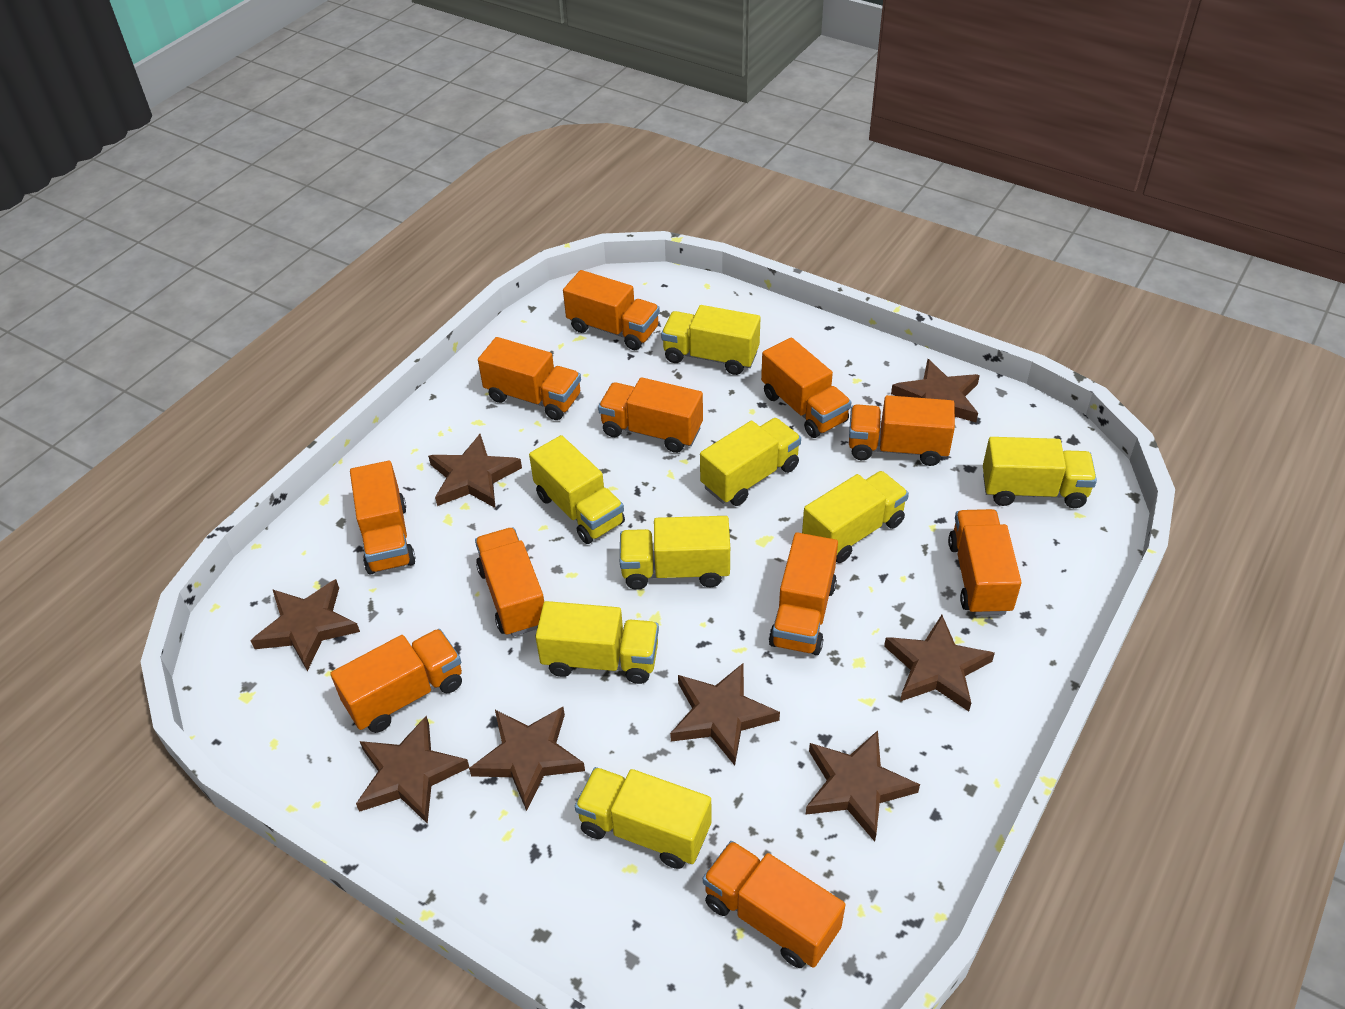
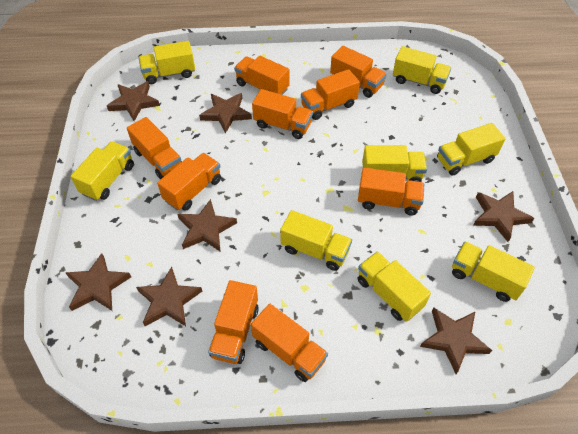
brown star: 8 -> 7
orange truck: 11 -> 9

